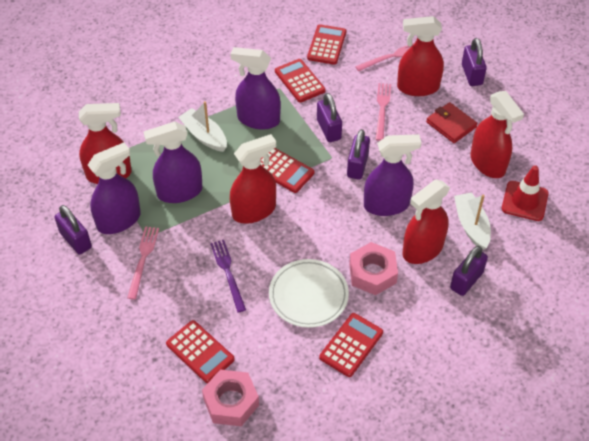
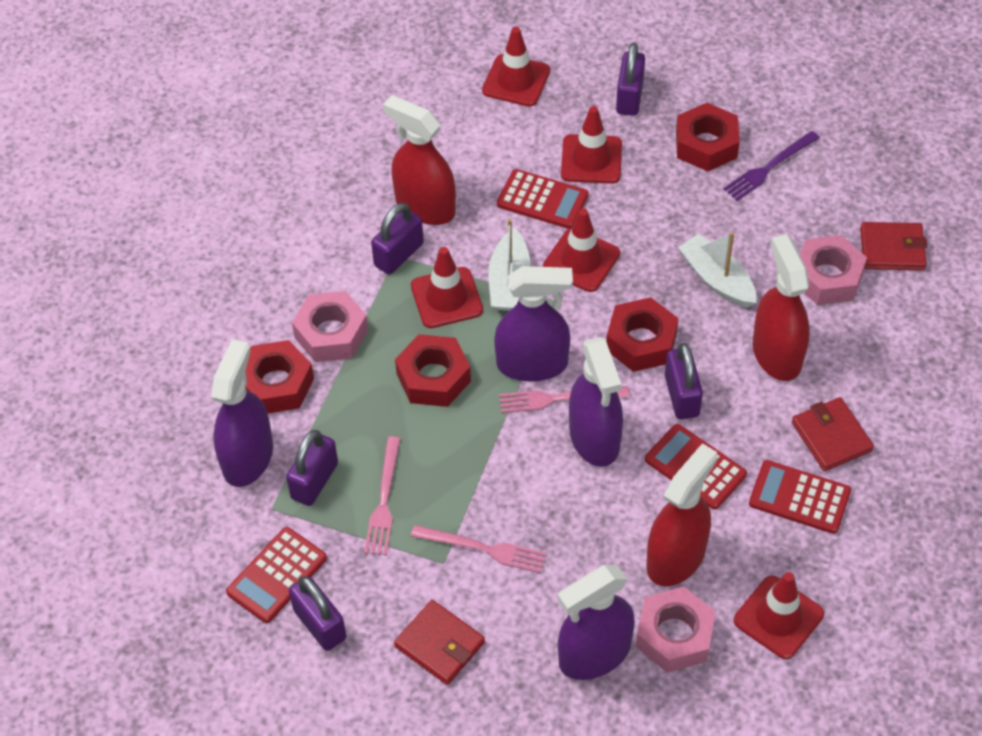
pink nut: 2 -> 3
red calculator: 5 -> 4
red nut: 0 -> 4
red spray bottle: 5 -> 3
red traffic cone: 1 -> 5
red wallet: 1 -> 3
white plate: 1 -> 0

